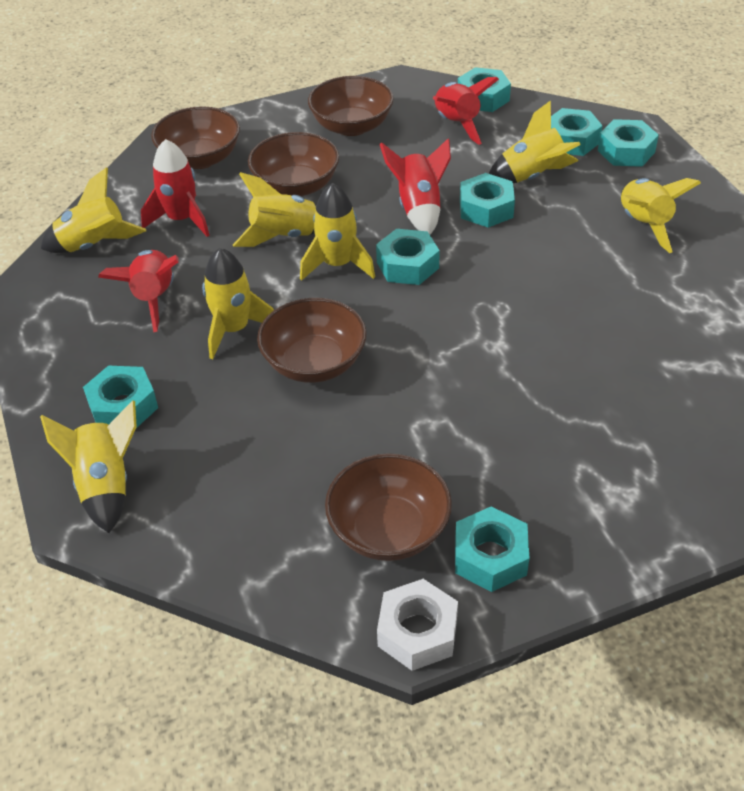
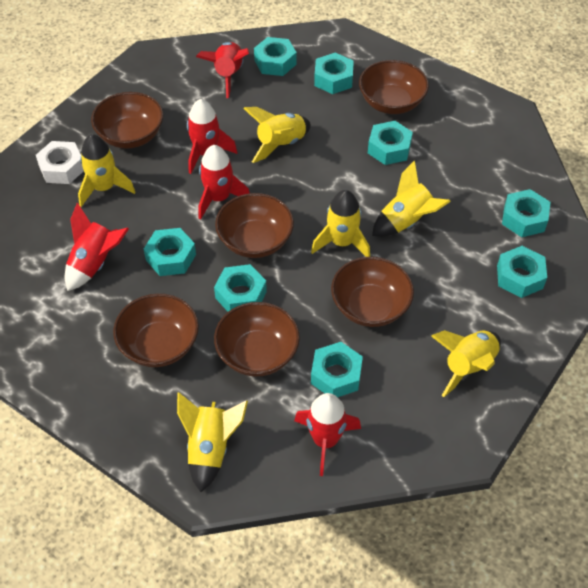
brown bowl: 5 -> 6
red rocket: 4 -> 5
turquoise nut: 7 -> 8
yellow rocket: 7 -> 6

